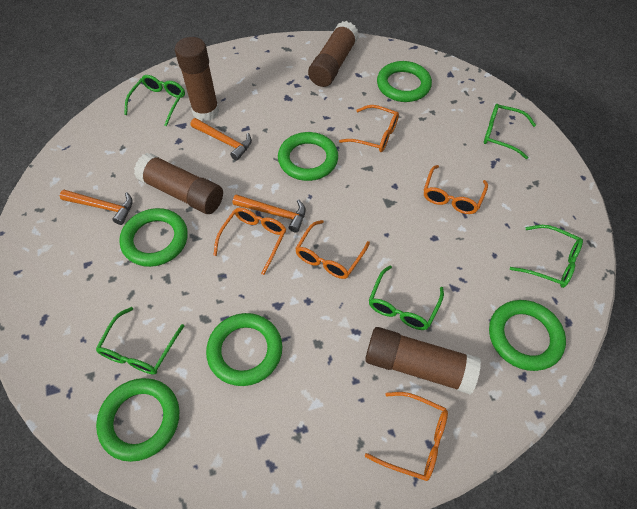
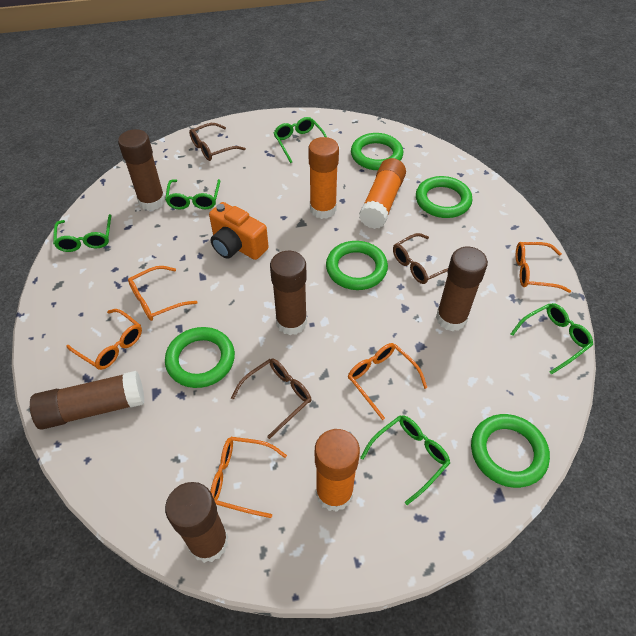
brown glasses: 0 -> 3
brown glue stick: 4 -> 5
green ring: 6 -> 5
orange camera: 0 -> 1
orange glue stick: 0 -> 3
orange hammer: 3 -> 0

